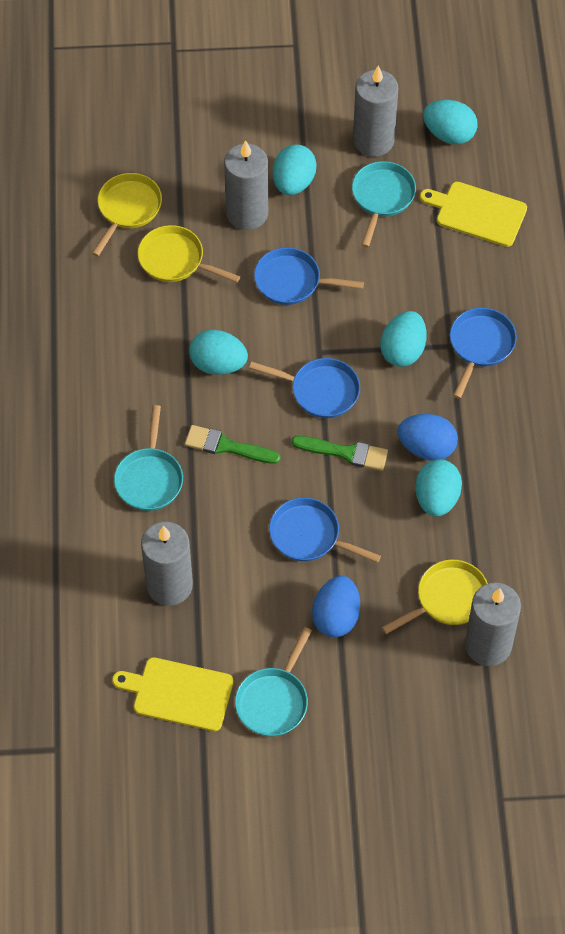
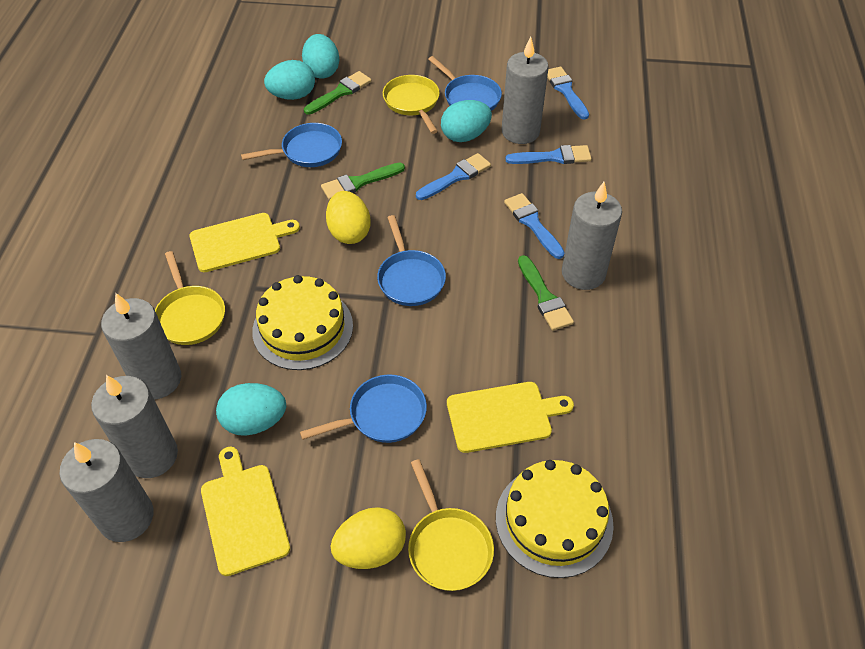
blue brush: 0 -> 4
blue egg: 2 -> 0
green brush: 2 -> 3
grey candle: 4 -> 5
turquoise egg: 5 -> 4
turquoise pan: 3 -> 0
yellow cake: 0 -> 2
yellow cutting board: 2 -> 3
yellow egg: 0 -> 2

